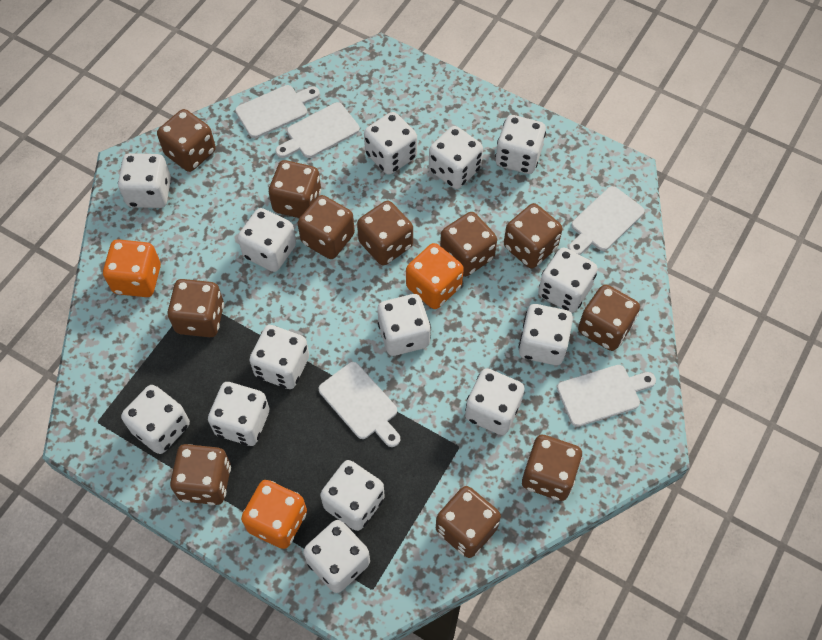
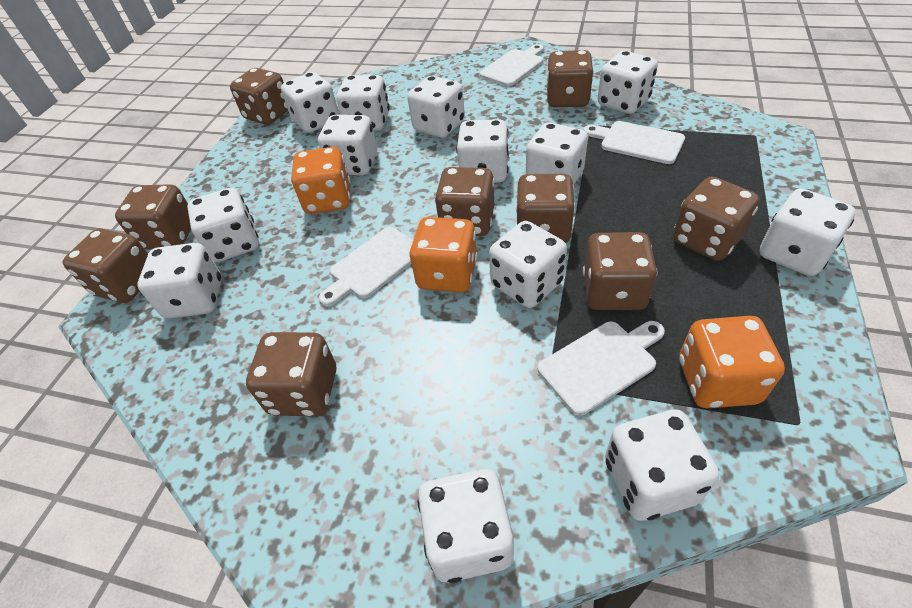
brown dice: 11 -> 9
white cutting board: 5 -> 4
white dice: 14 -> 13

